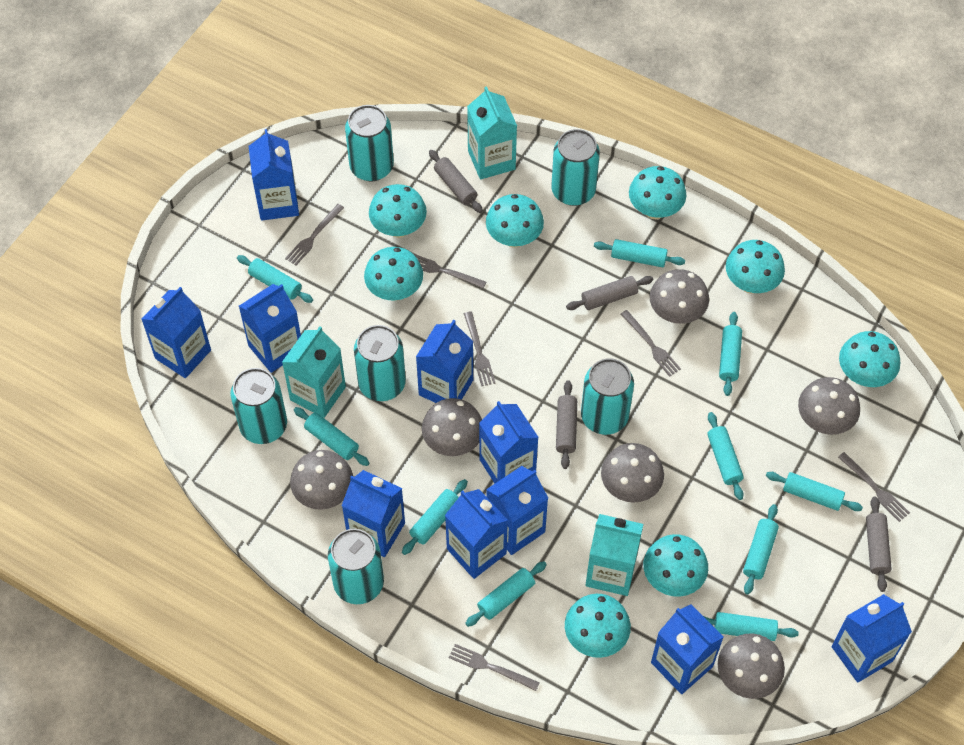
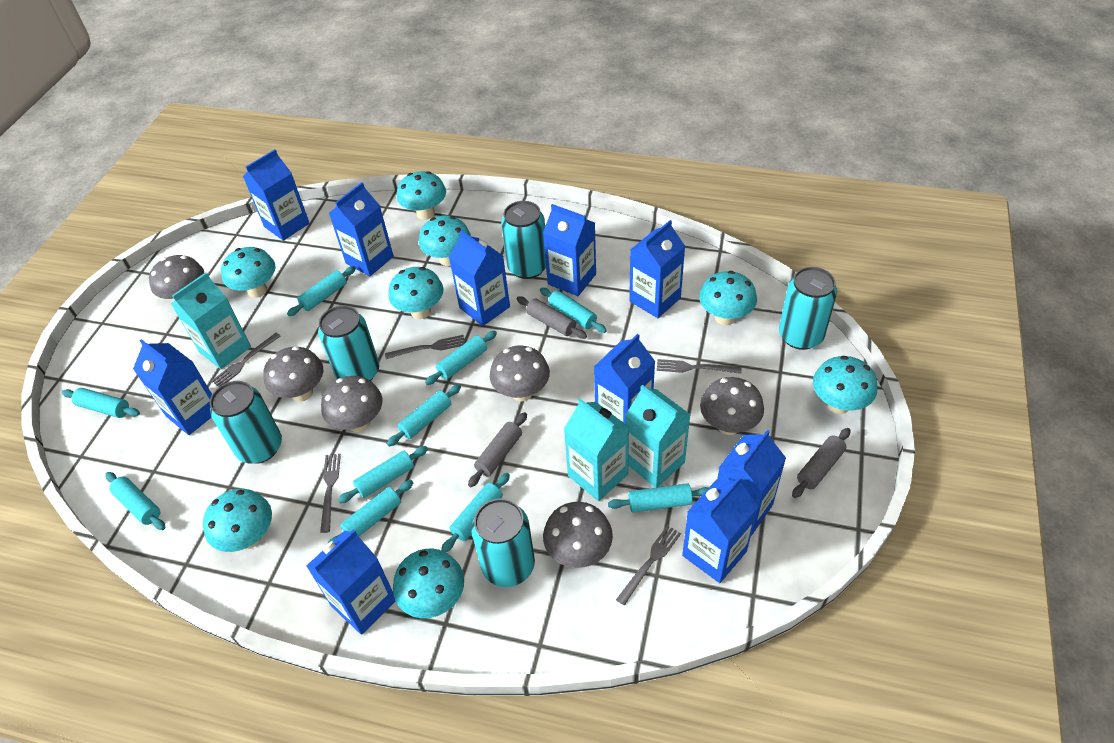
grey fork: 6 -> 5
grey rolling pin: 4 -> 3
turquoise can: 6 -> 5

